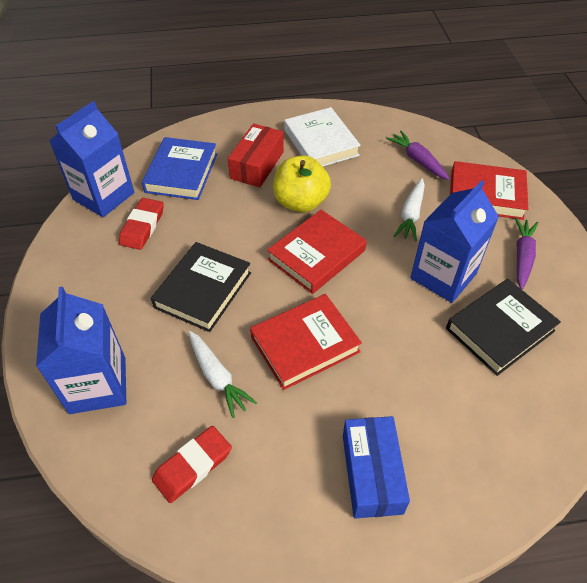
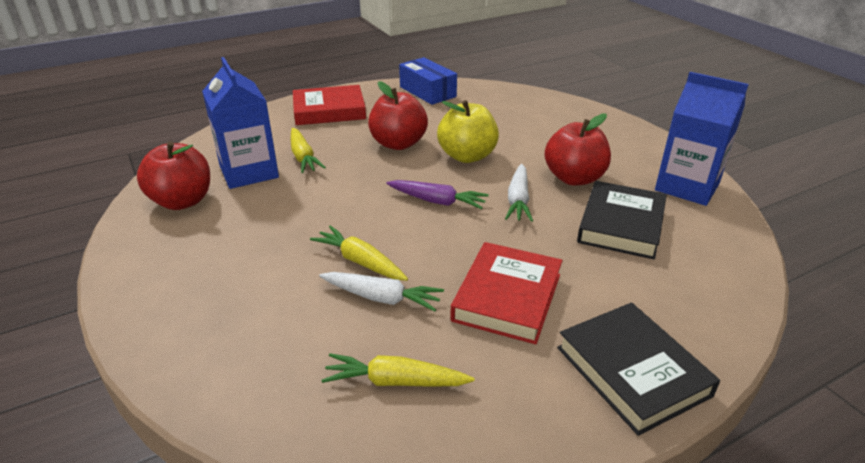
blue book: 1 -> 0
blue carton: 3 -> 2
purple carrot: 2 -> 1
red apple: 0 -> 3
red book: 3 -> 2
red box: 1 -> 0
red eraser: 2 -> 0
white book: 1 -> 0
yellow carrot: 0 -> 3

